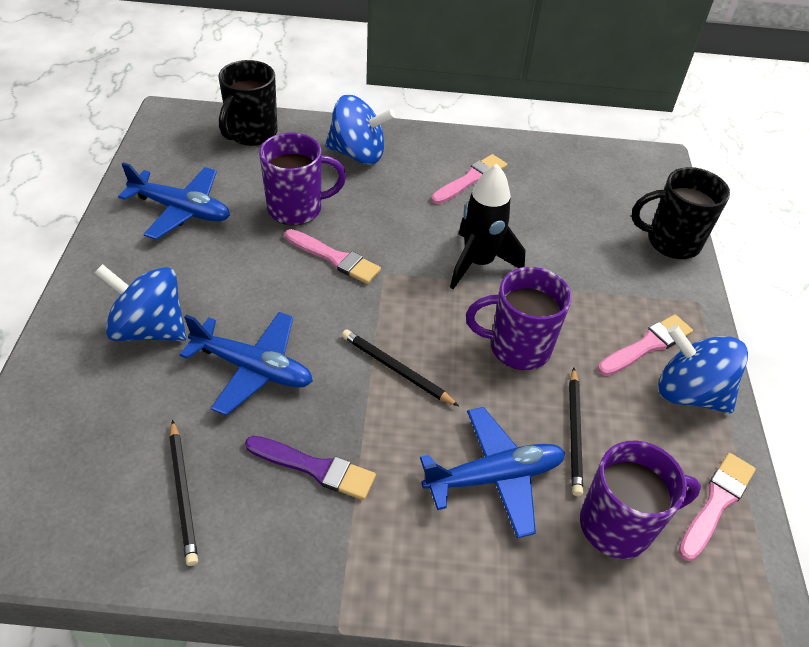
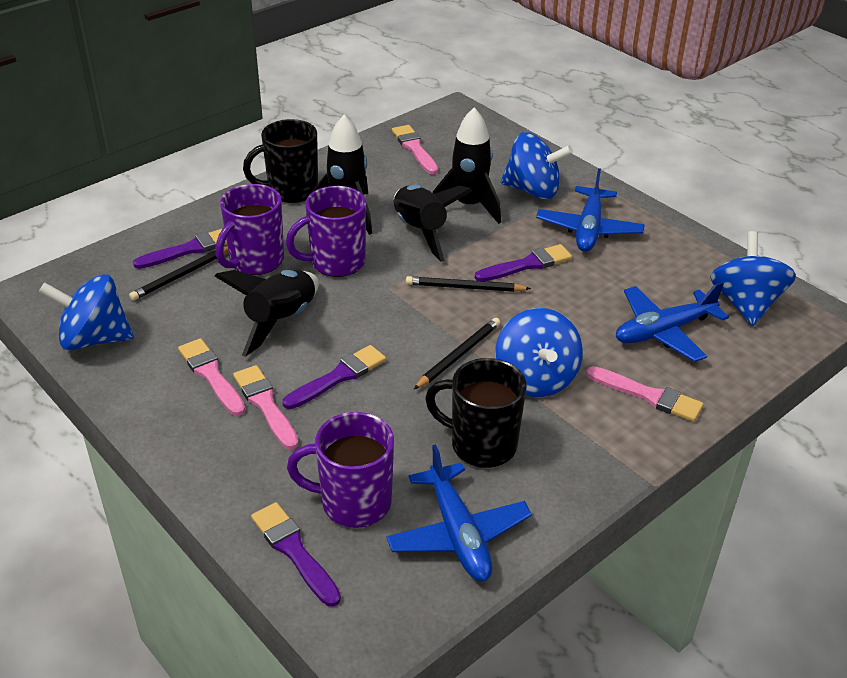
black rocket: 1 -> 4
blue spinning top: 3 -> 4
purple brush: 1 -> 4

